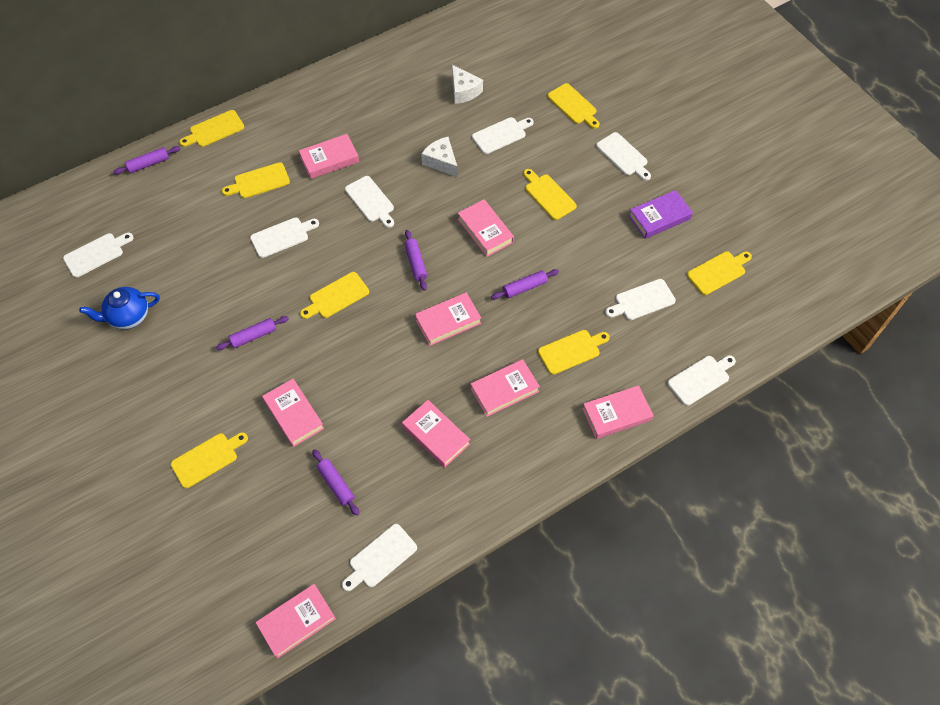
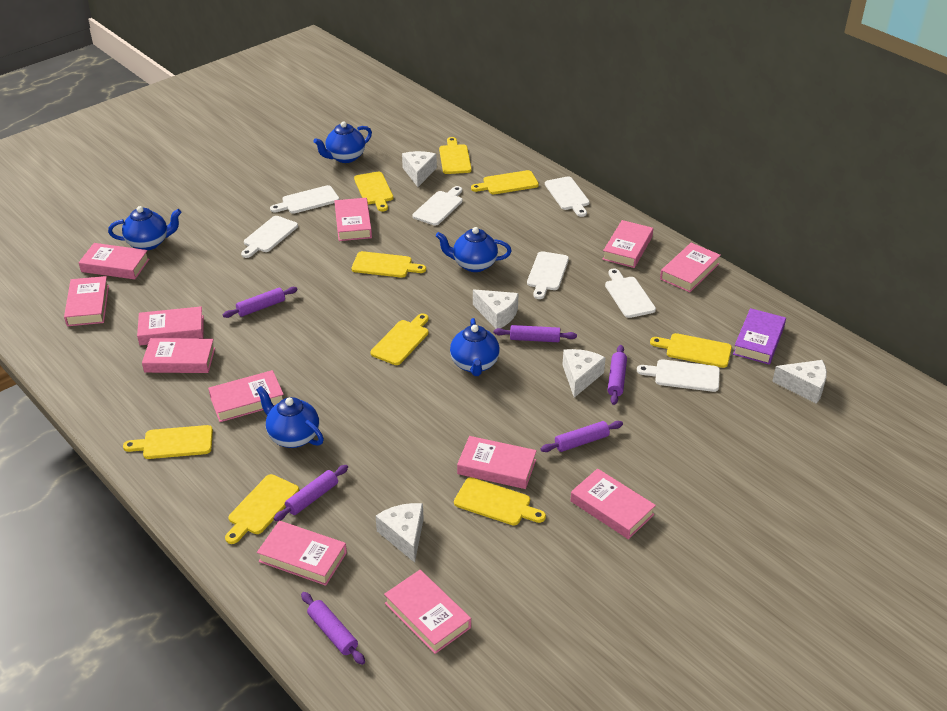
blue teapot: 1 -> 5
pink book: 8 -> 12
purple rolling pin: 5 -> 6
white cheese: 2 -> 5
white cutting board: 8 -> 7
yellow cutting board: 8 -> 9

